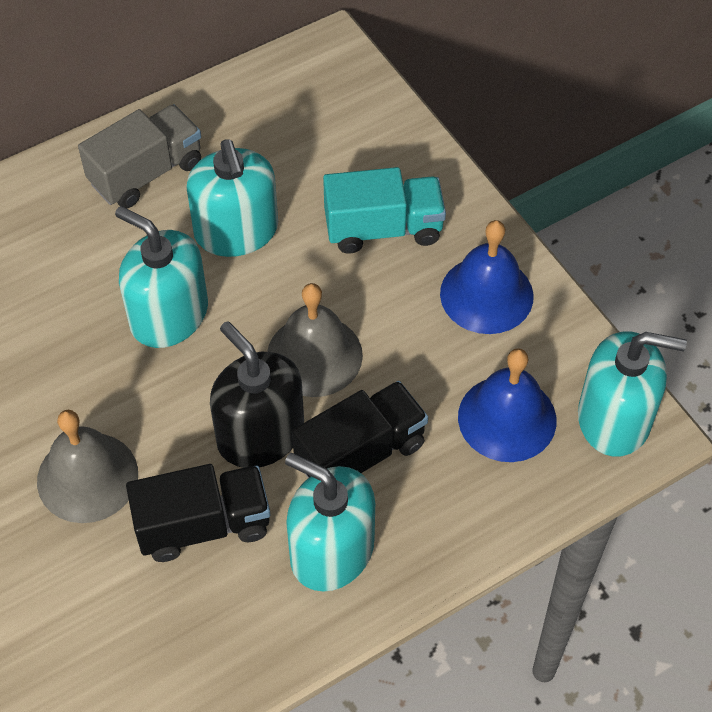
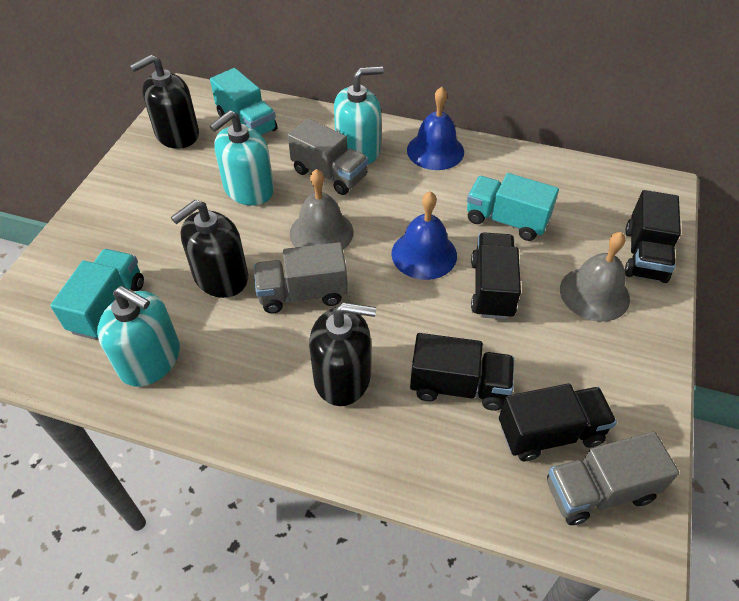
black soap dispenser: 1 -> 3
black truck: 2 -> 4
grey truck: 1 -> 3
turquoise soap dispenser: 4 -> 3
turquoise truck: 1 -> 3

